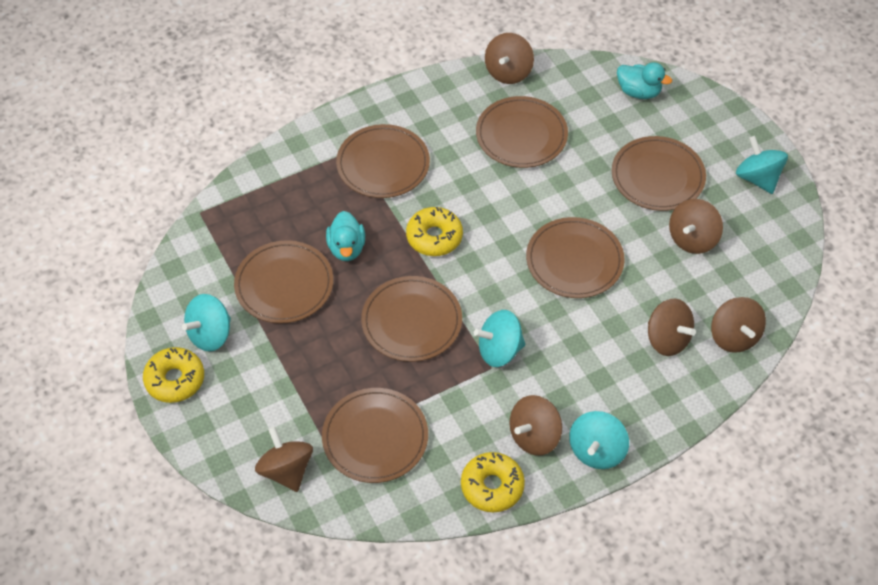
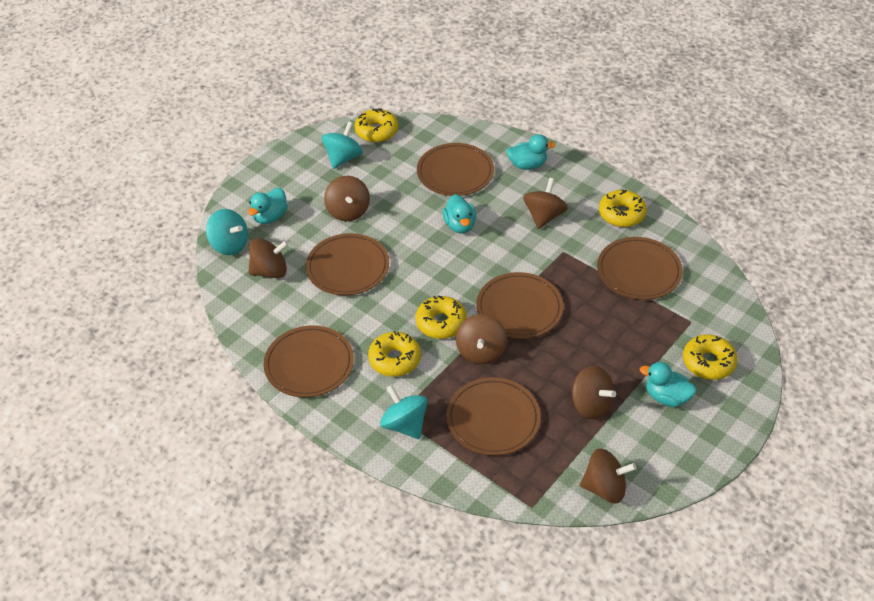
brown plate: 7 -> 6
turquoise duck: 2 -> 4
turquoise spinning top: 4 -> 3
yellow donut: 3 -> 5

